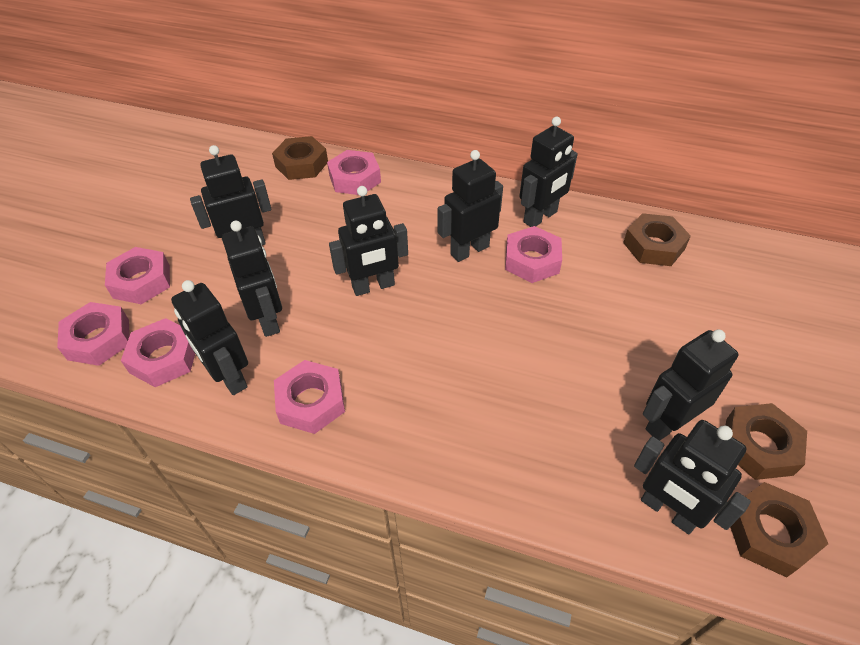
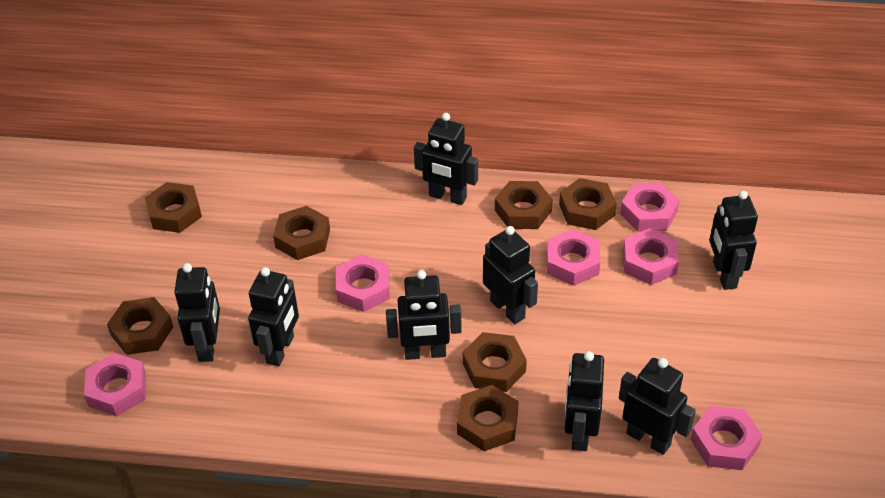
brown nut: 4 -> 7

